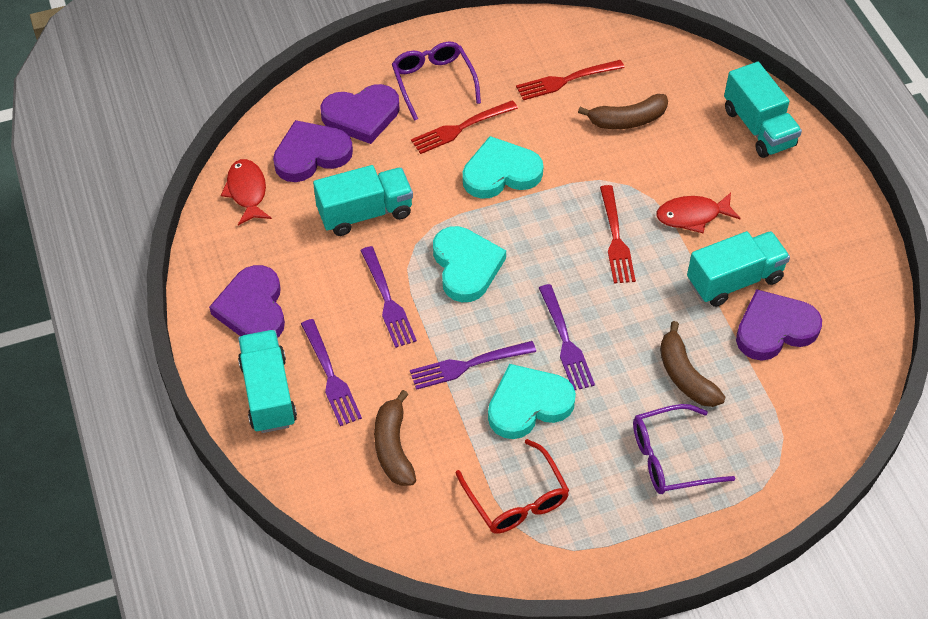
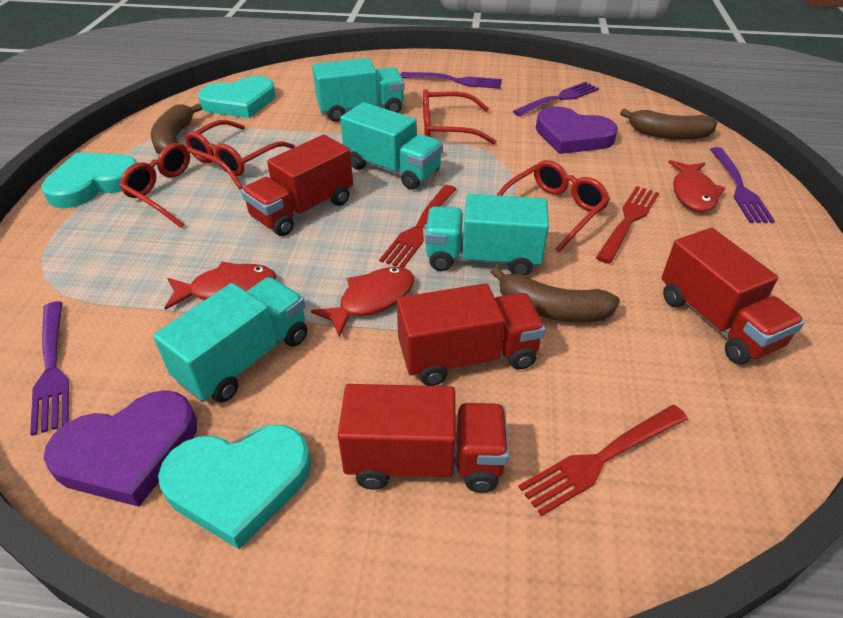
purple glasses: 2 -> 0
purple heart: 4 -> 2
red fish: 2 -> 3
red glasses: 1 -> 4
red truck: 0 -> 4

